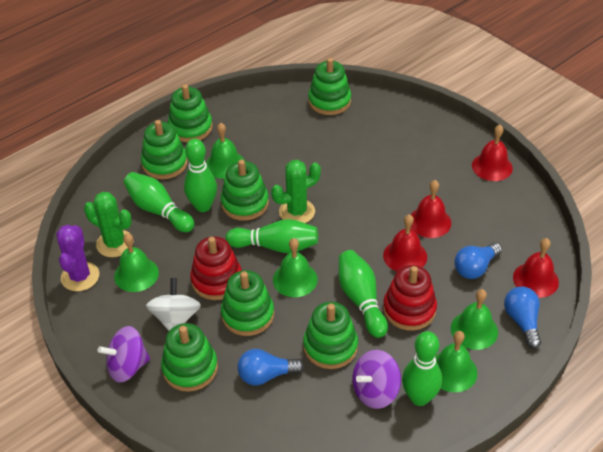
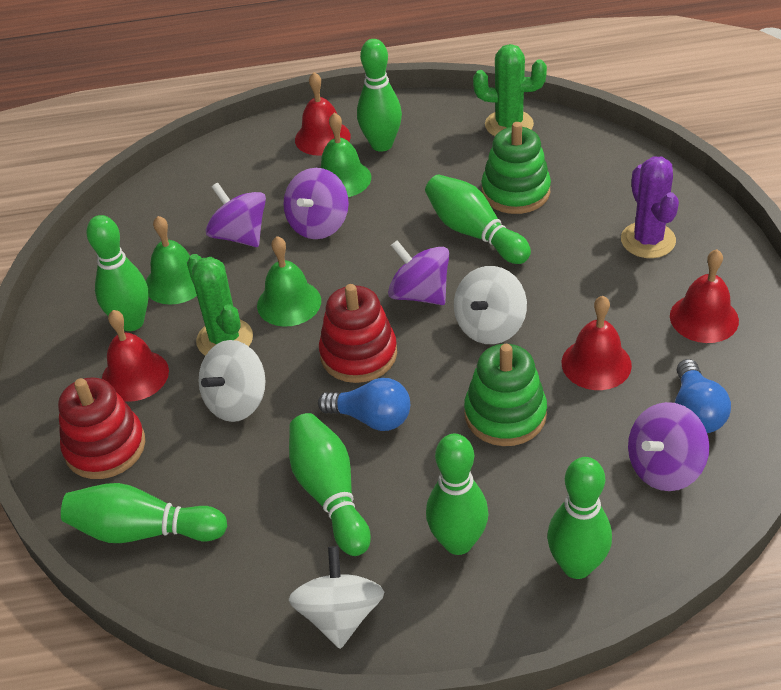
blue light bulb: 3 -> 2
green bell: 5 -> 3
green bowling pin: 5 -> 7
green stacking toy: 7 -> 2
purple spinning top: 2 -> 4
white spinning top: 1 -> 3

